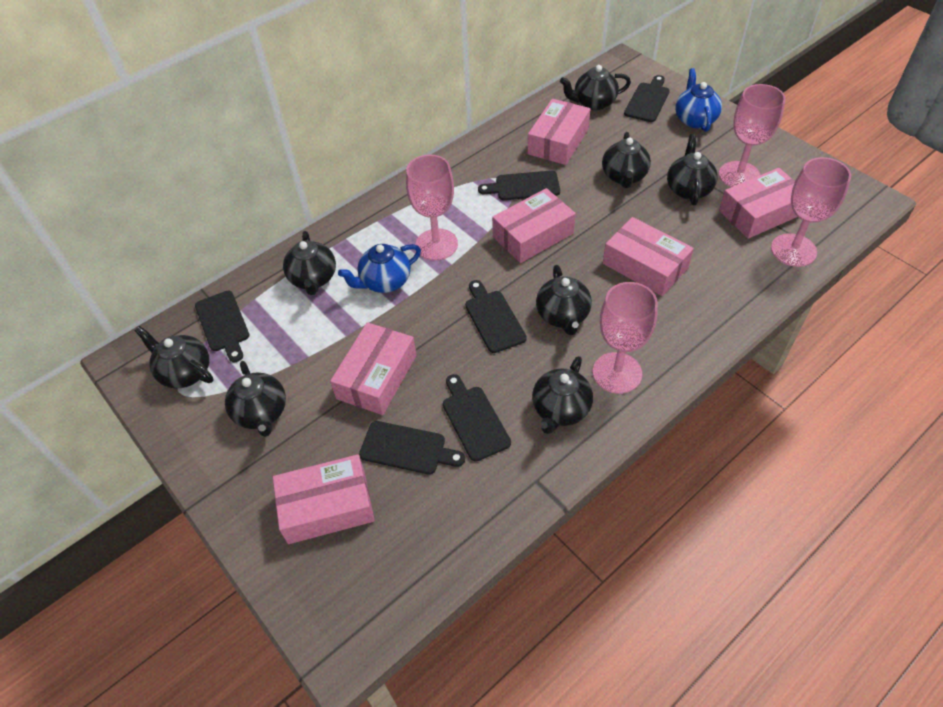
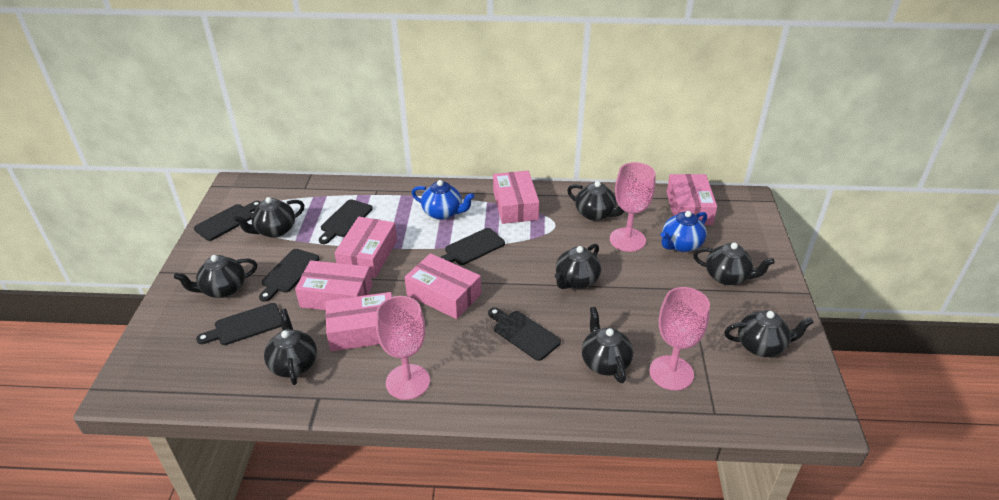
pink goblet: 4 -> 3

